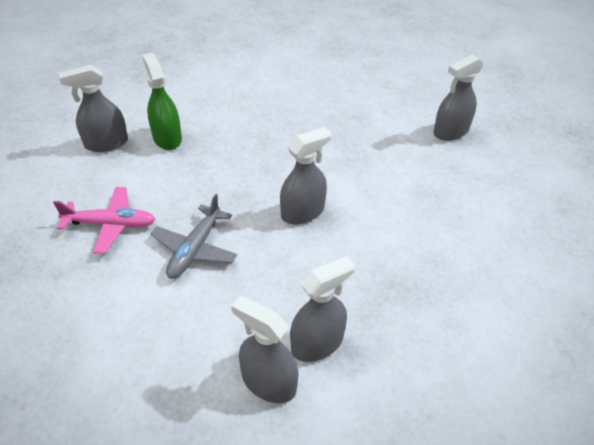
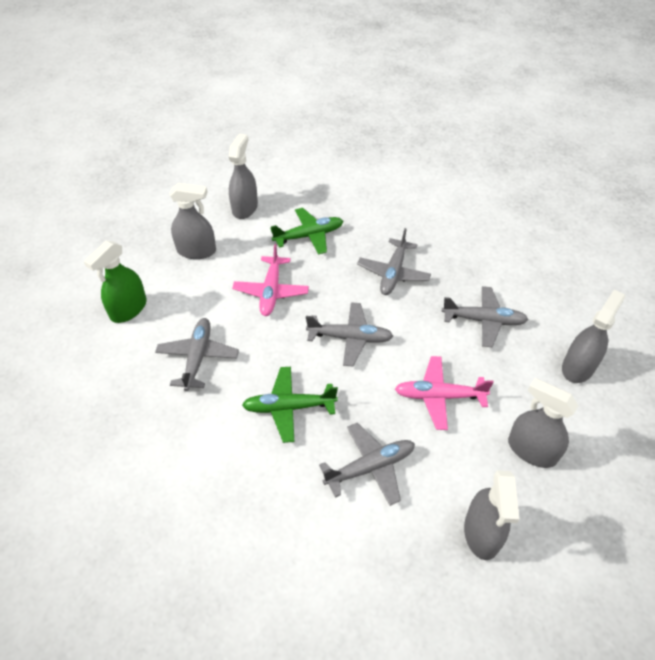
green plane: 0 -> 2
grey plane: 1 -> 5
pink plane: 1 -> 2

